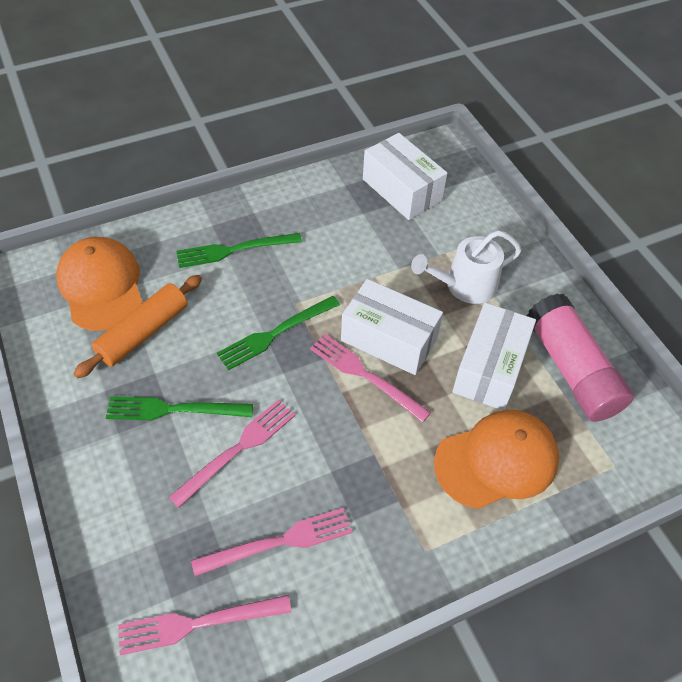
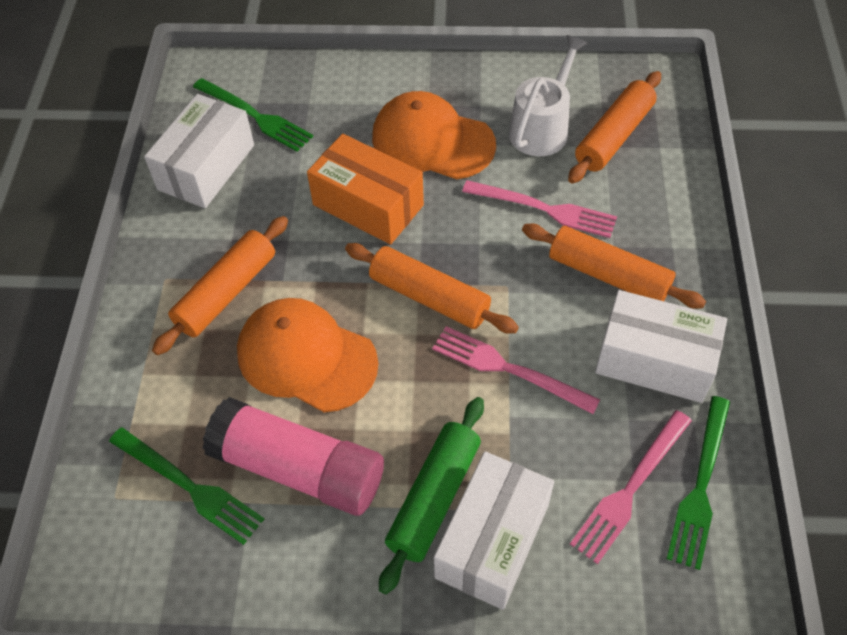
green rolling pin: 0 -> 1
orange box: 0 -> 1
orange rolling pin: 1 -> 4
pink fork: 4 -> 3

